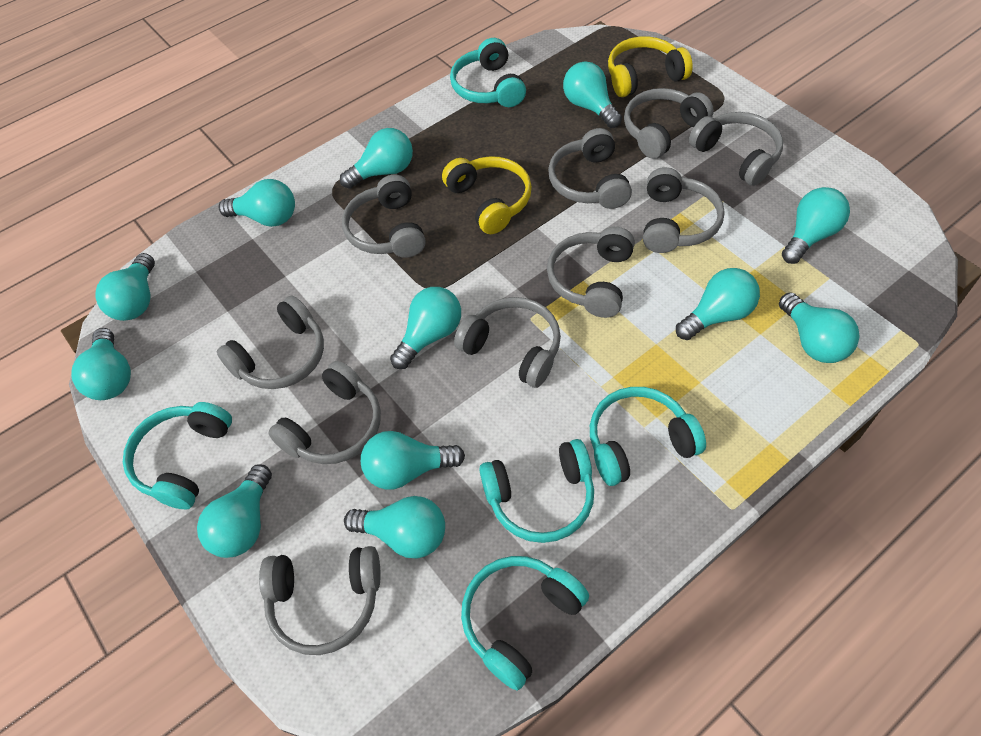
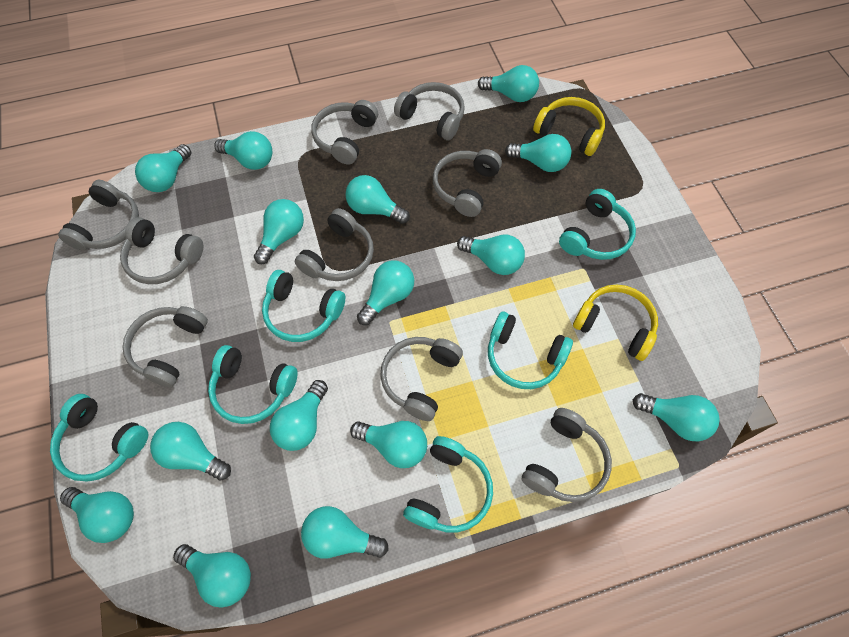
grey headphones: 10 -> 9
turquoise headphones: 5 -> 6
turquoise light bulb: 12 -> 15

